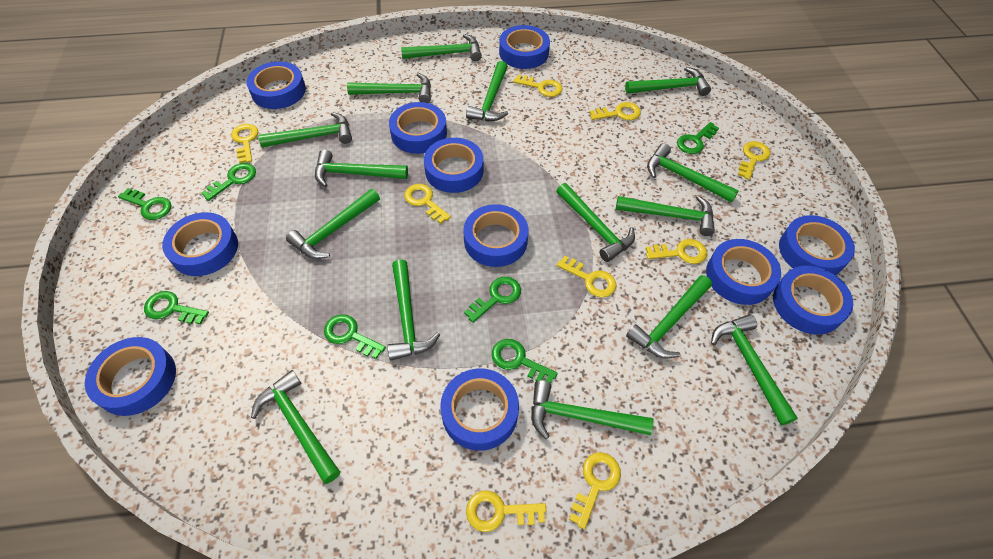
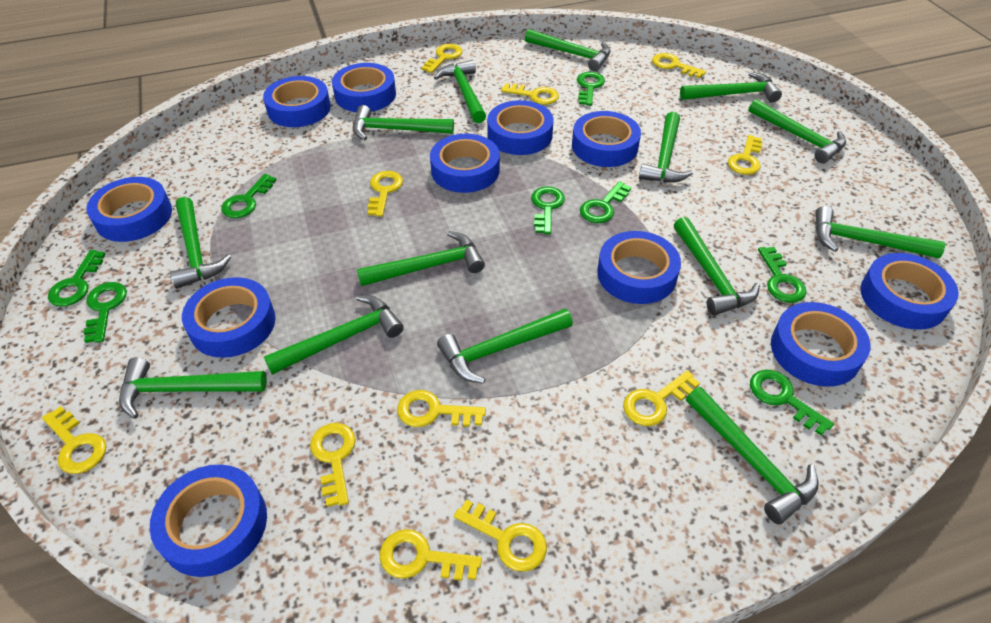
green hammer: 15 -> 14
green key: 7 -> 8
yellow key: 9 -> 11

